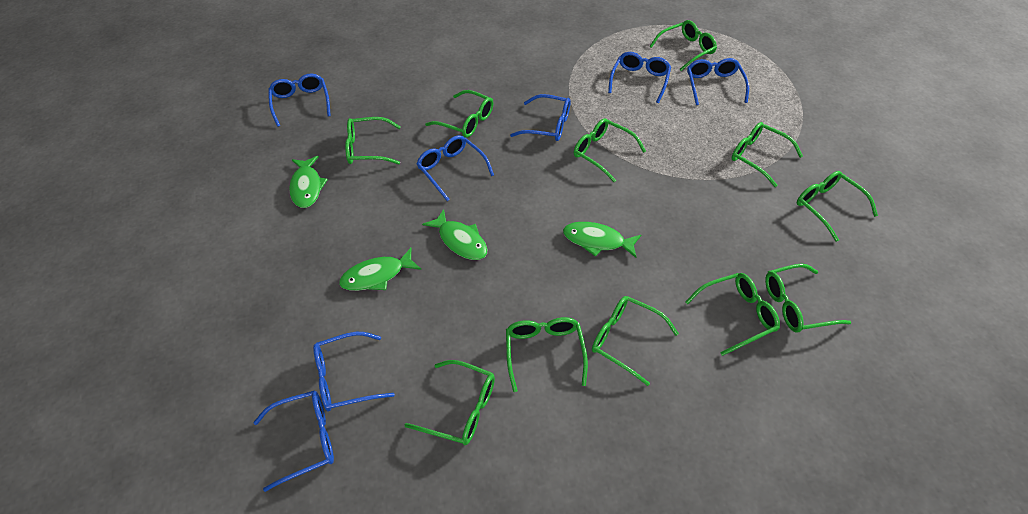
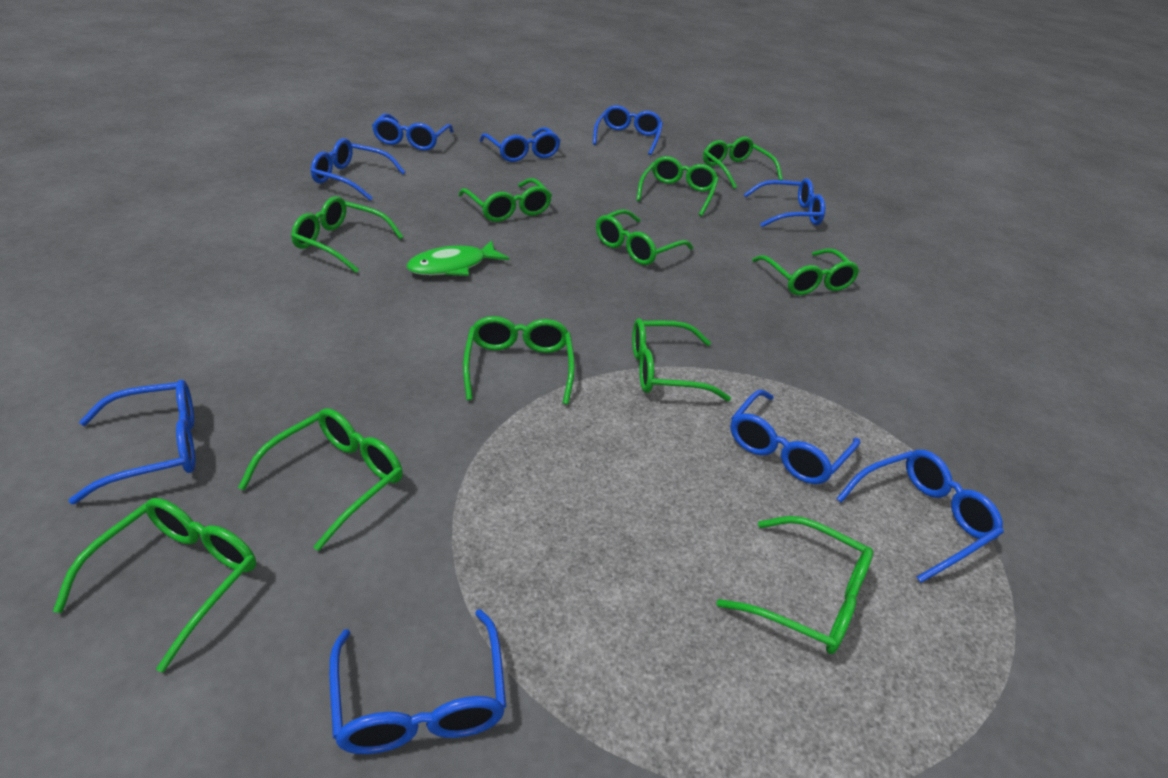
blue glasses: 7 -> 9
green fish: 4 -> 1

